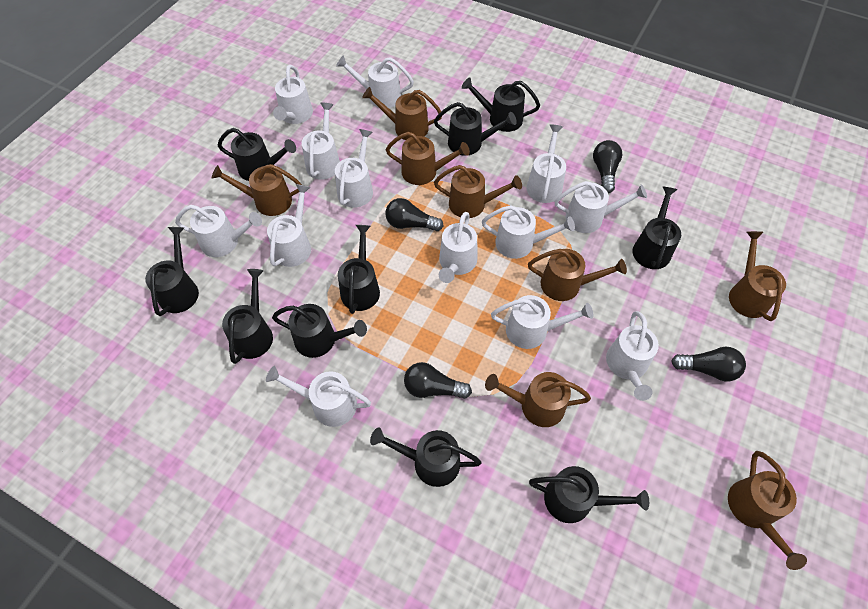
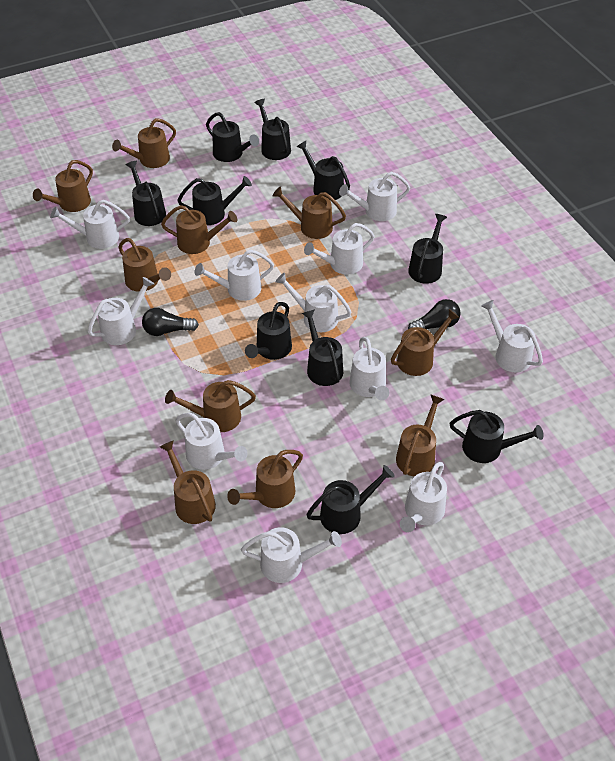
black light bulb: 4 -> 2
brown watering can: 8 -> 10
white watering can: 13 -> 11

